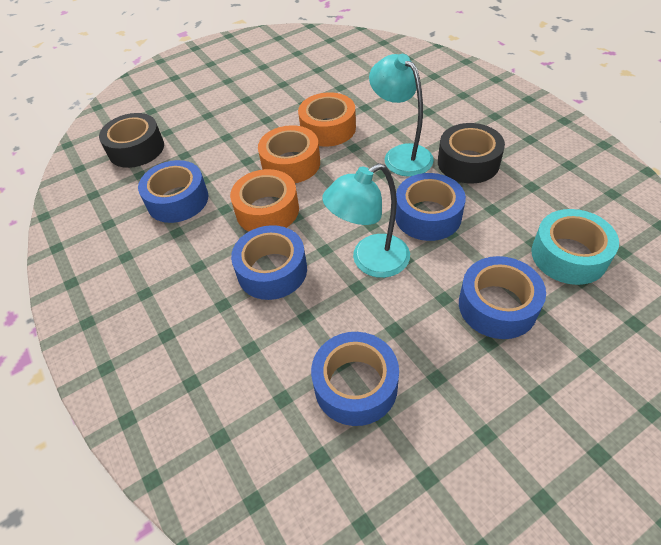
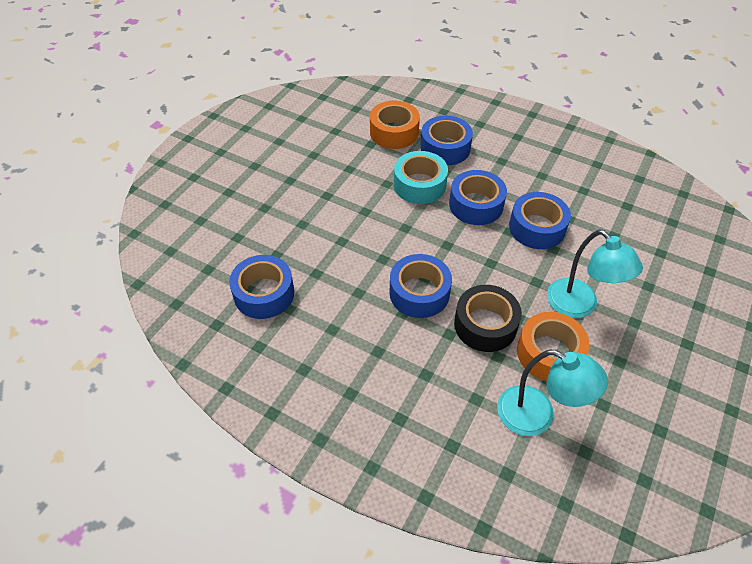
black tape: 2 -> 1
orange tape: 3 -> 2

